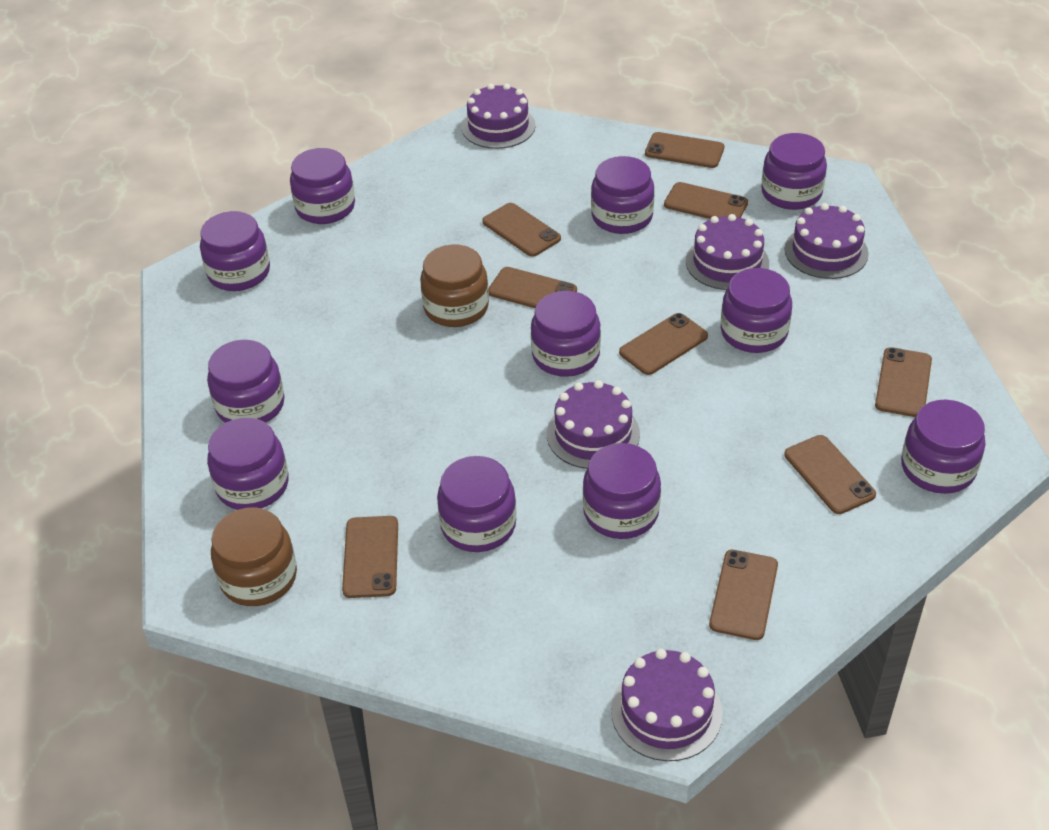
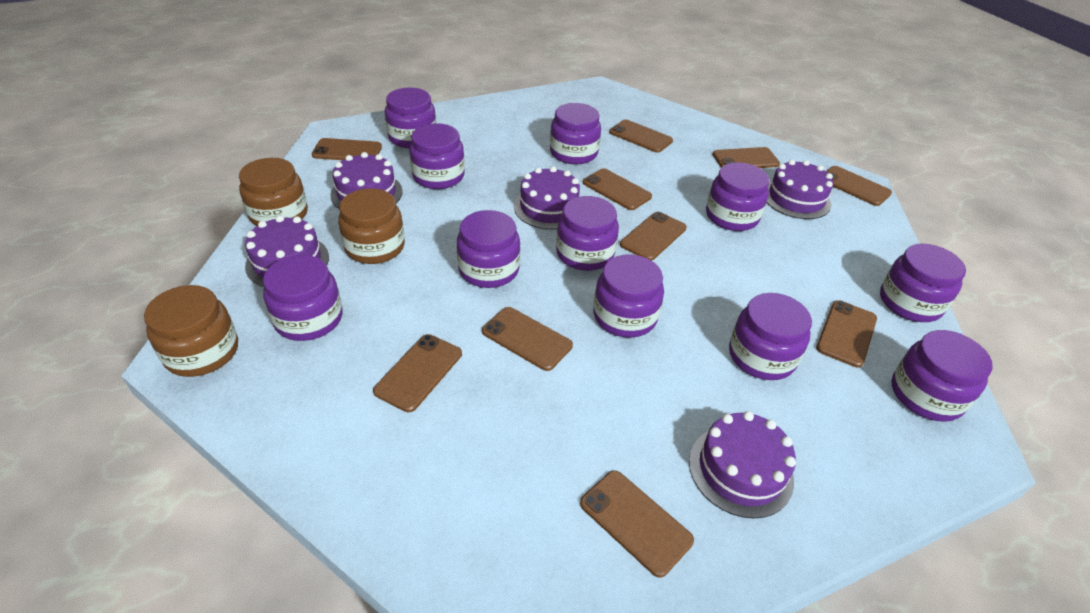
brown jar: 2 -> 3
brown phone: 9 -> 10

